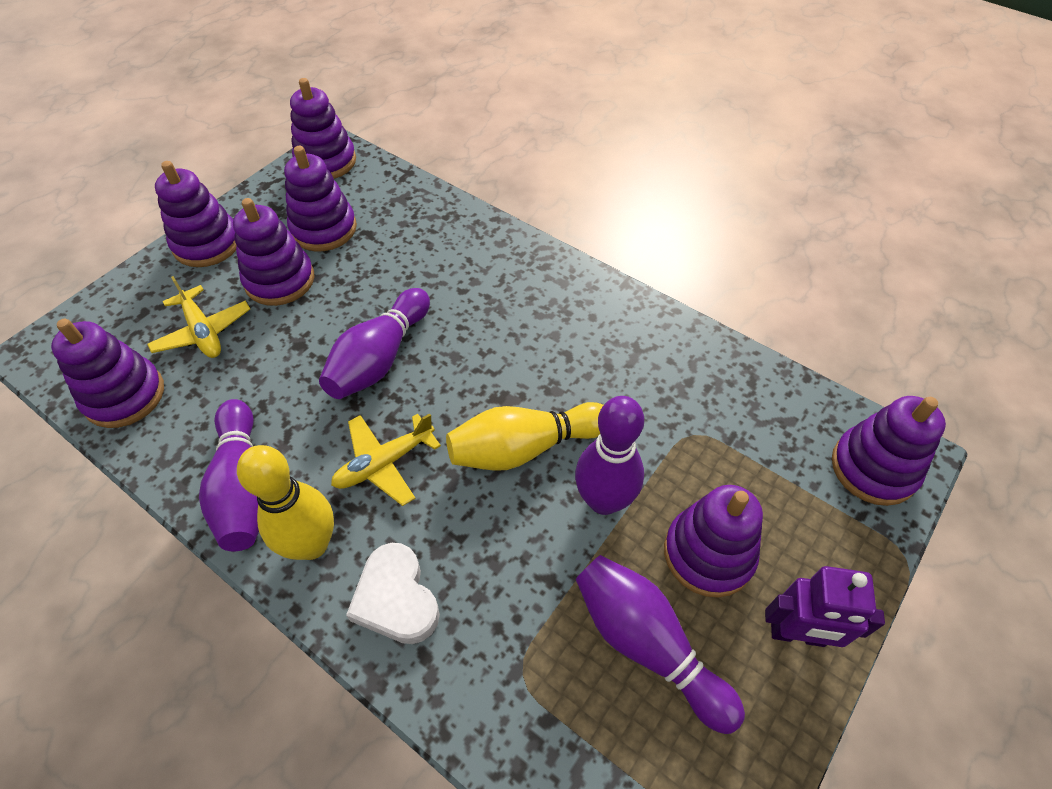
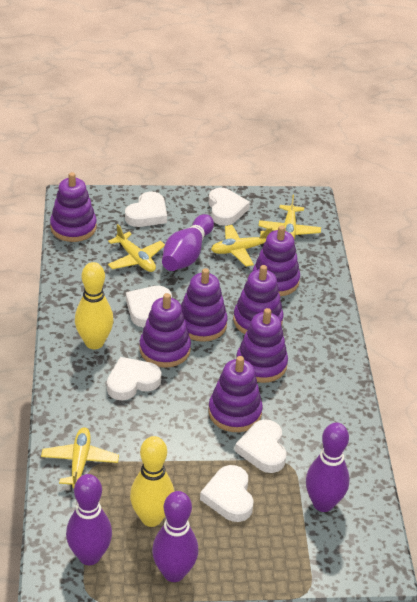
purple robot: 1 -> 0
white heart: 1 -> 6
yellow plane: 2 -> 4

